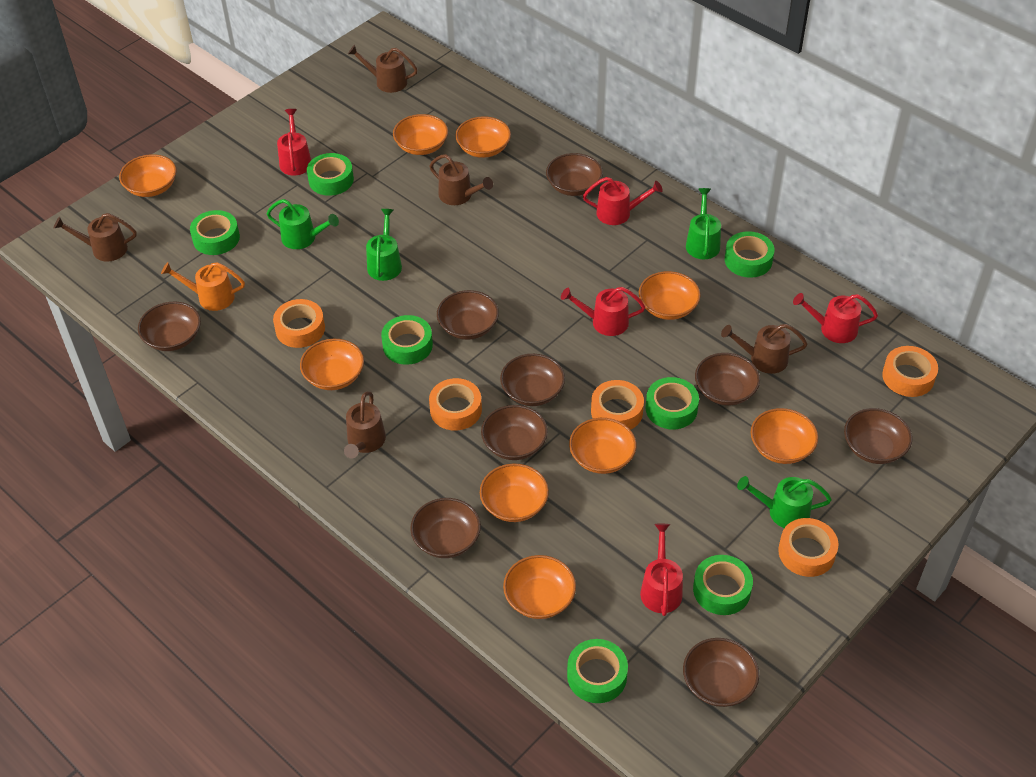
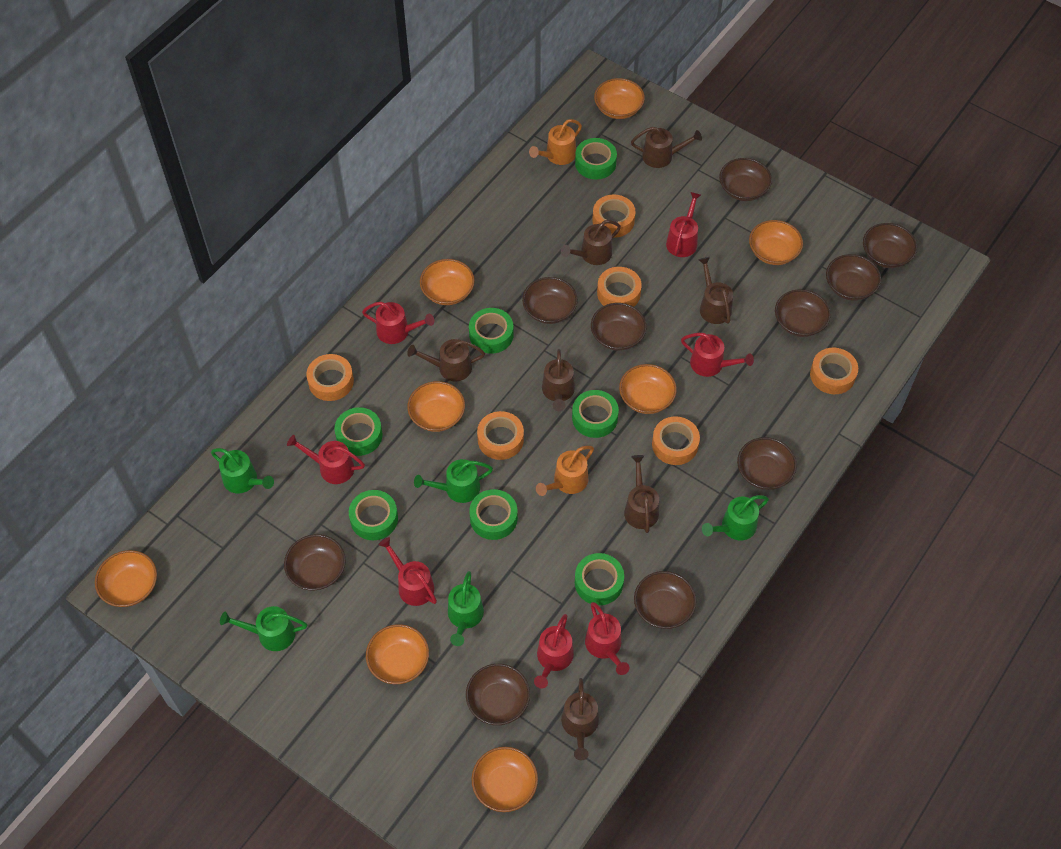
brown bowl: 9 -> 10
brown watering can: 5 -> 7
green watering can: 4 -> 5
orange bowl: 9 -> 8
orange tape: 5 -> 6
orange watering can: 1 -> 2
red watering can: 5 -> 7

